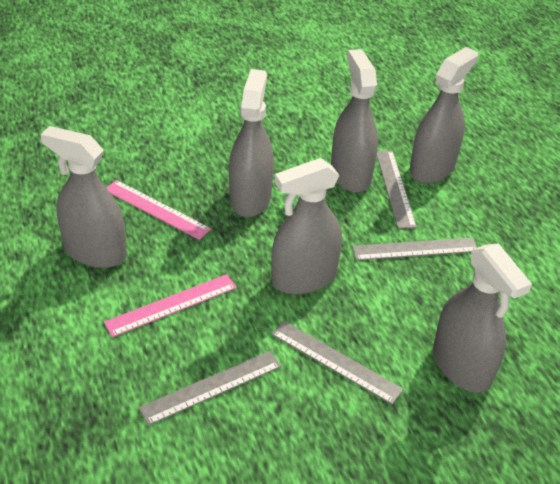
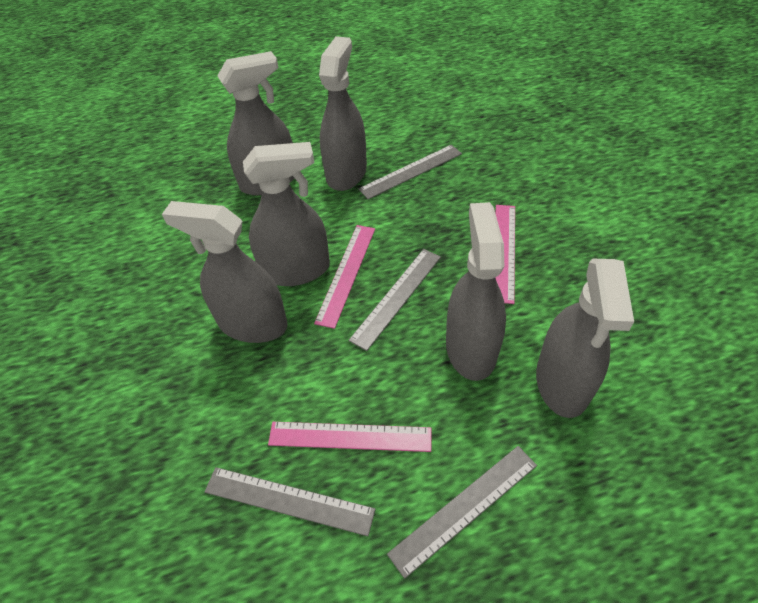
pink ruler: 2 -> 3

